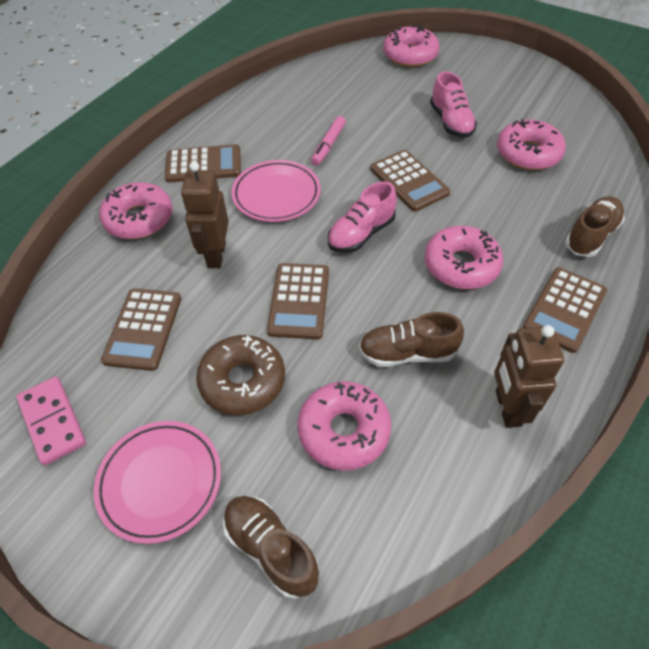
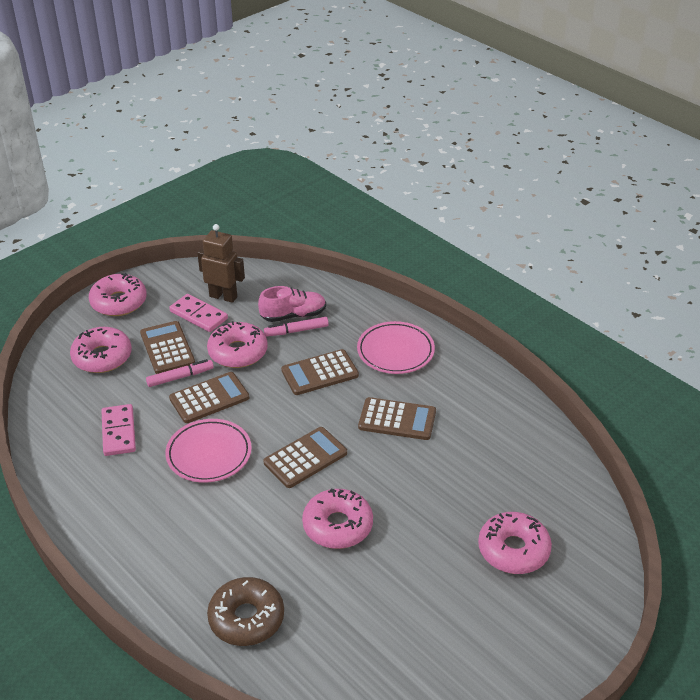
brown robot: 2 -> 1
brown shoe: 3 -> 0
pink domino: 1 -> 2
pink marker: 1 -> 2
pink shoe: 2 -> 1

